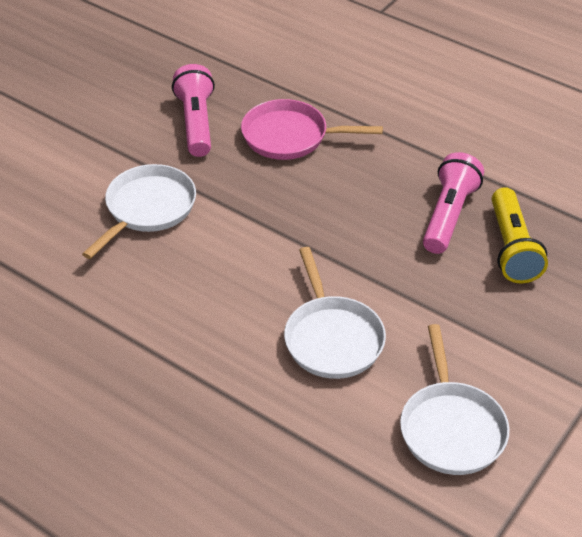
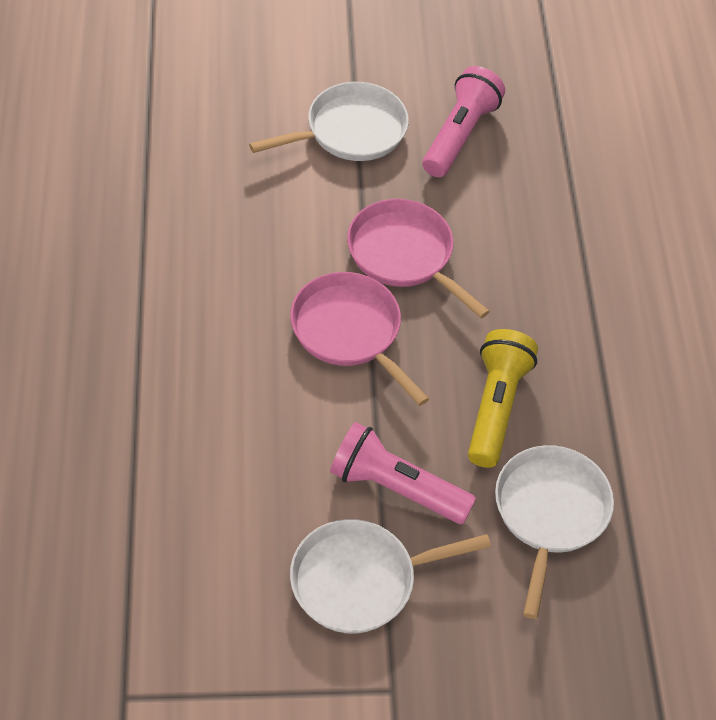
pink pan: 1 -> 2

